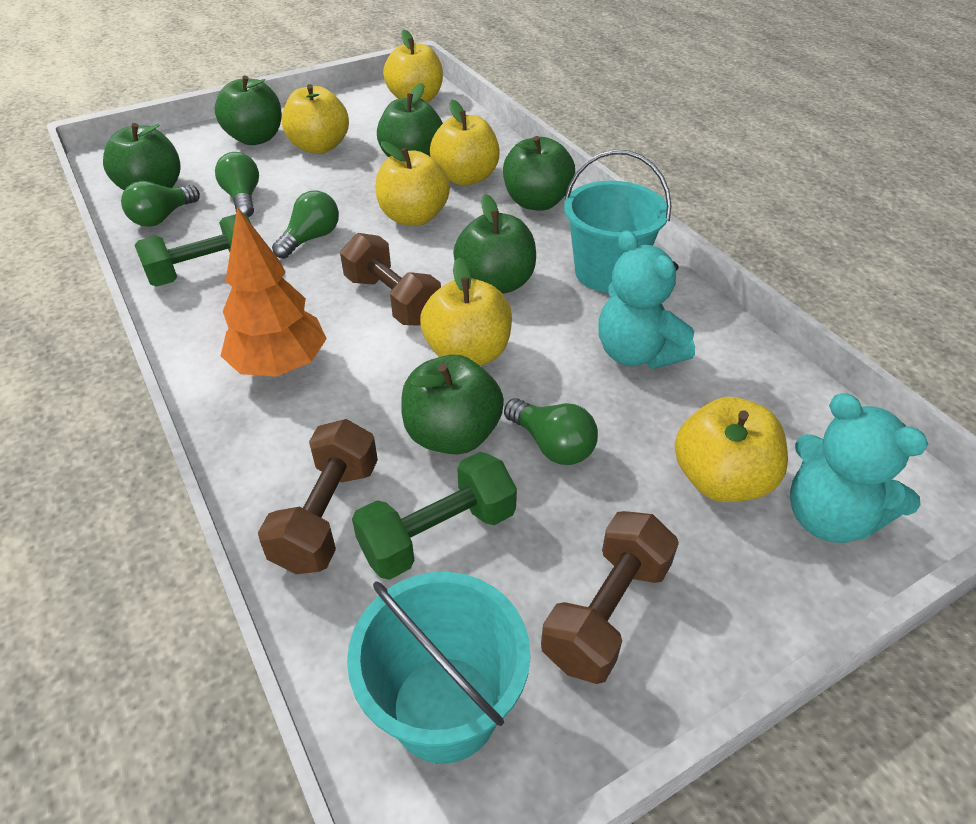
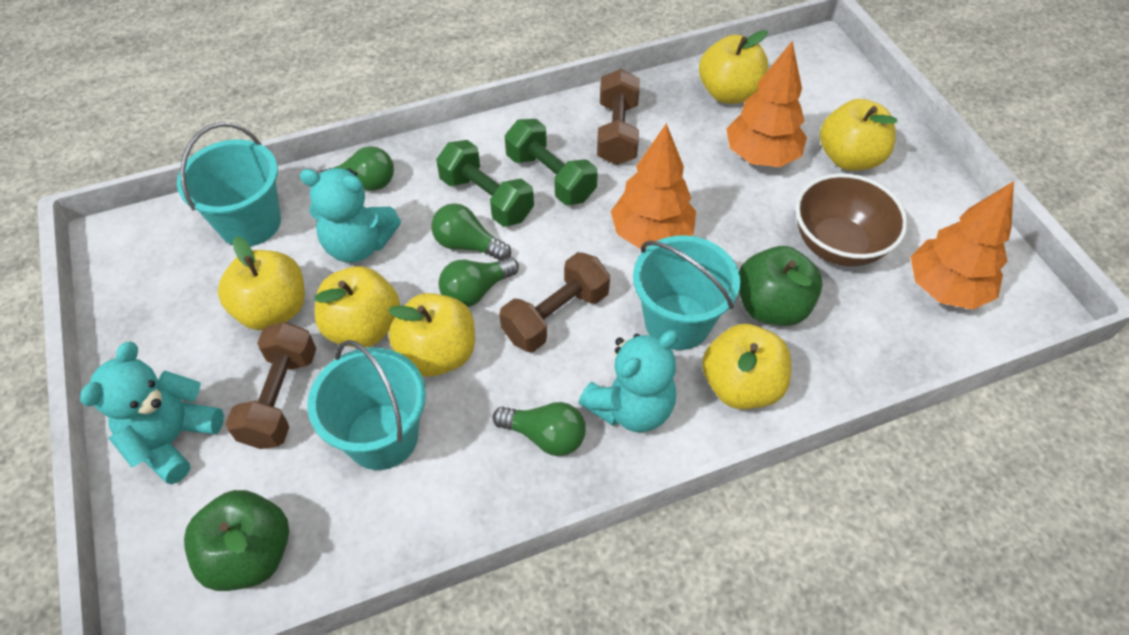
brown bowl: 0 -> 1
green apple: 6 -> 2
orange tree: 1 -> 3
turquoise bucket: 2 -> 3
turquoise teddy bear: 2 -> 3

